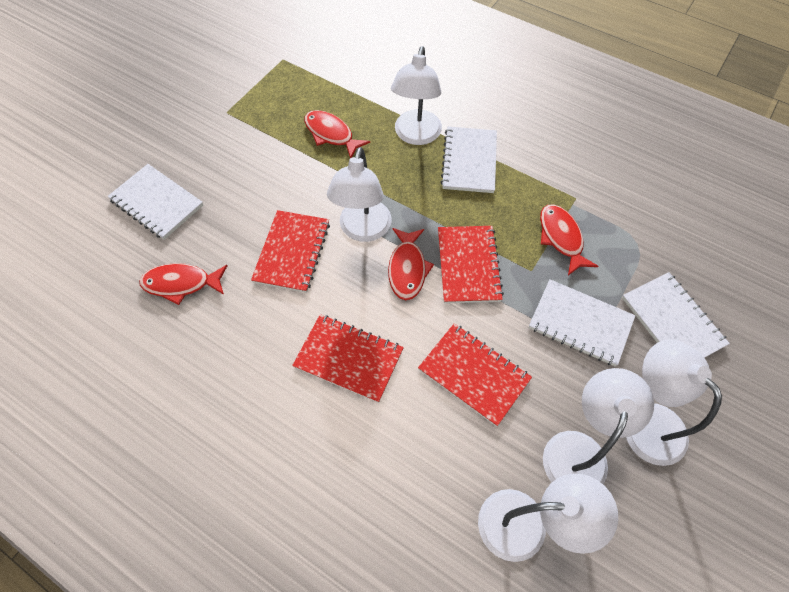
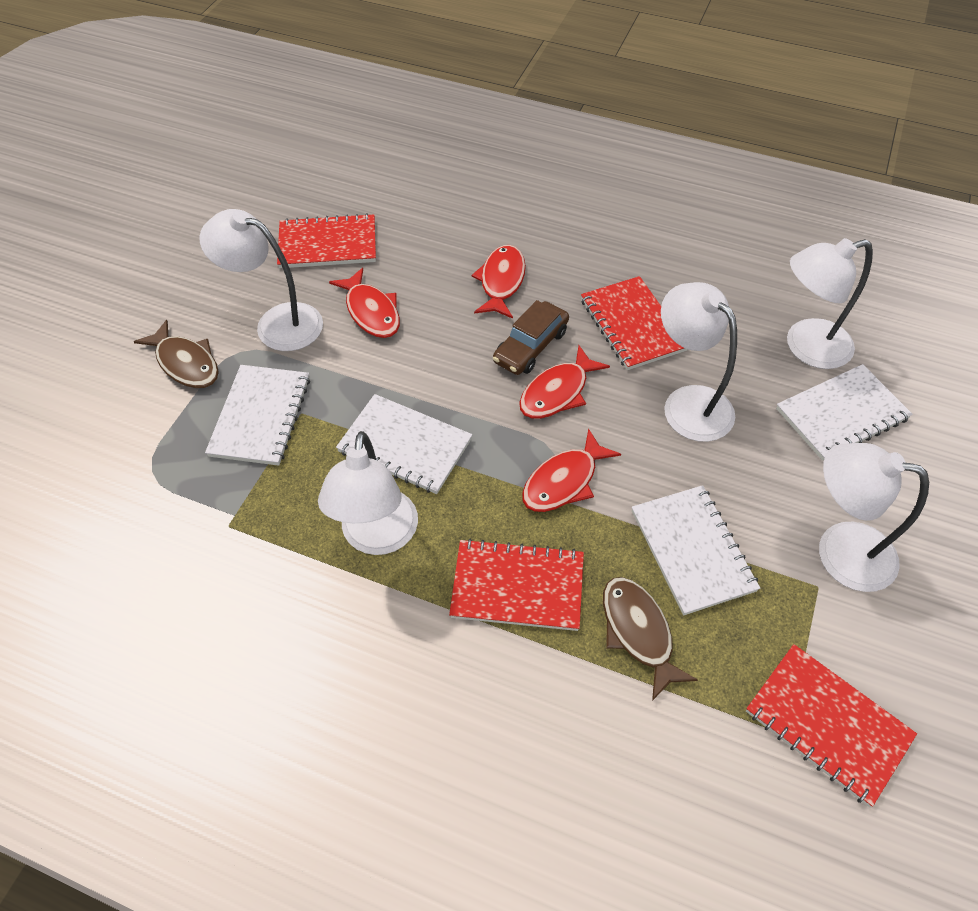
brown car: 0 -> 1
brown fish: 0 -> 2

